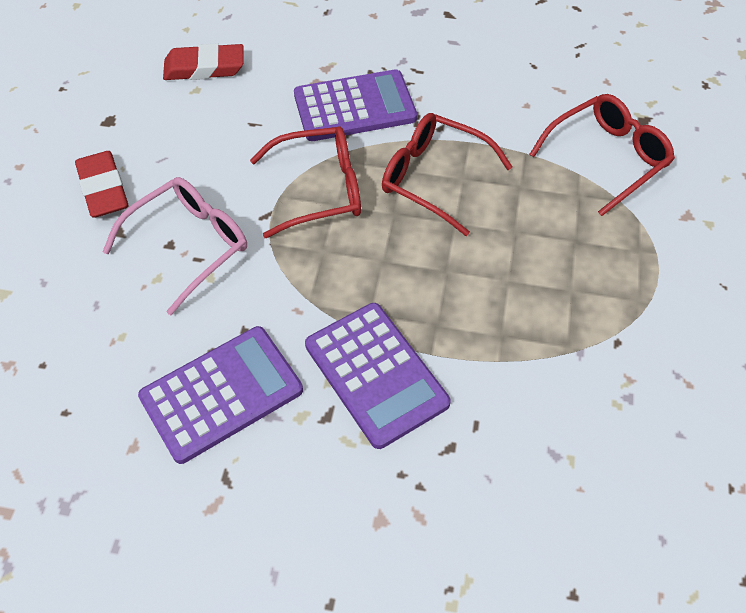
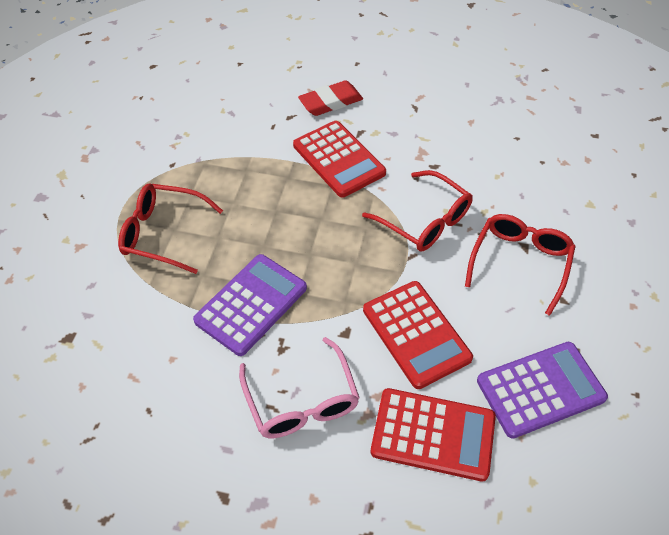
purple calculator: 3 -> 2
red calculator: 0 -> 3
red eraser: 2 -> 1

